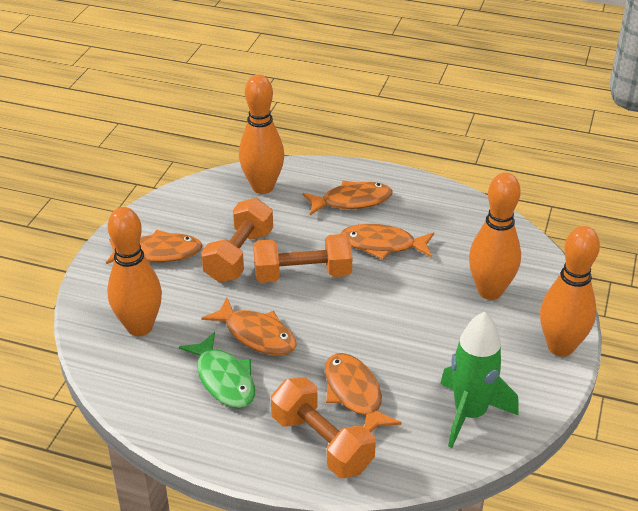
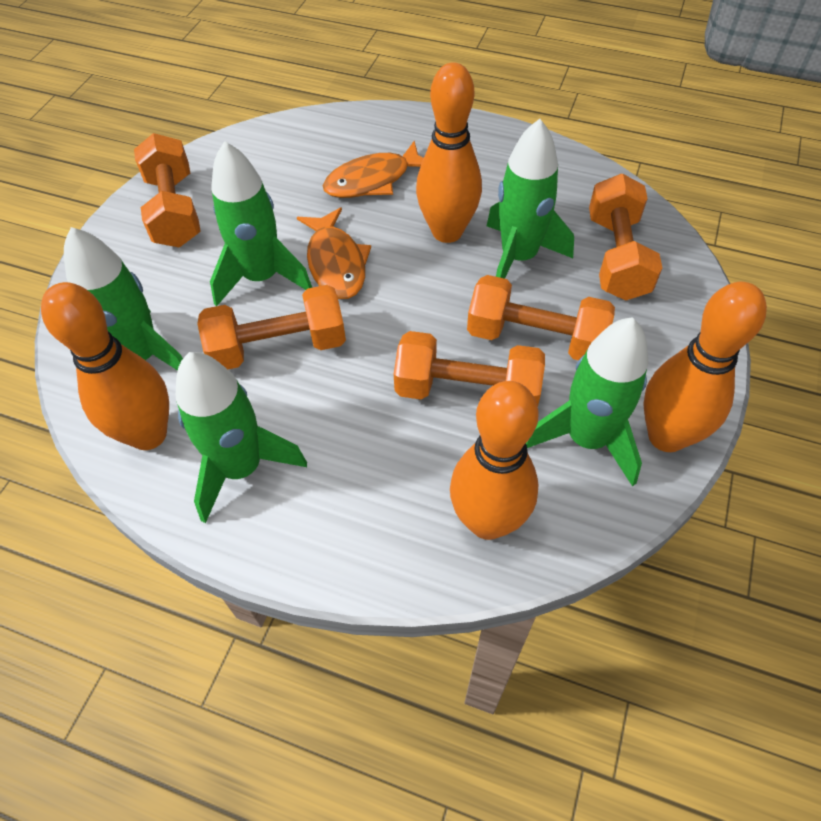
green fish: 1 -> 0
green rocket: 1 -> 5
orange dumbbell: 3 -> 5
orange fish: 5 -> 2

